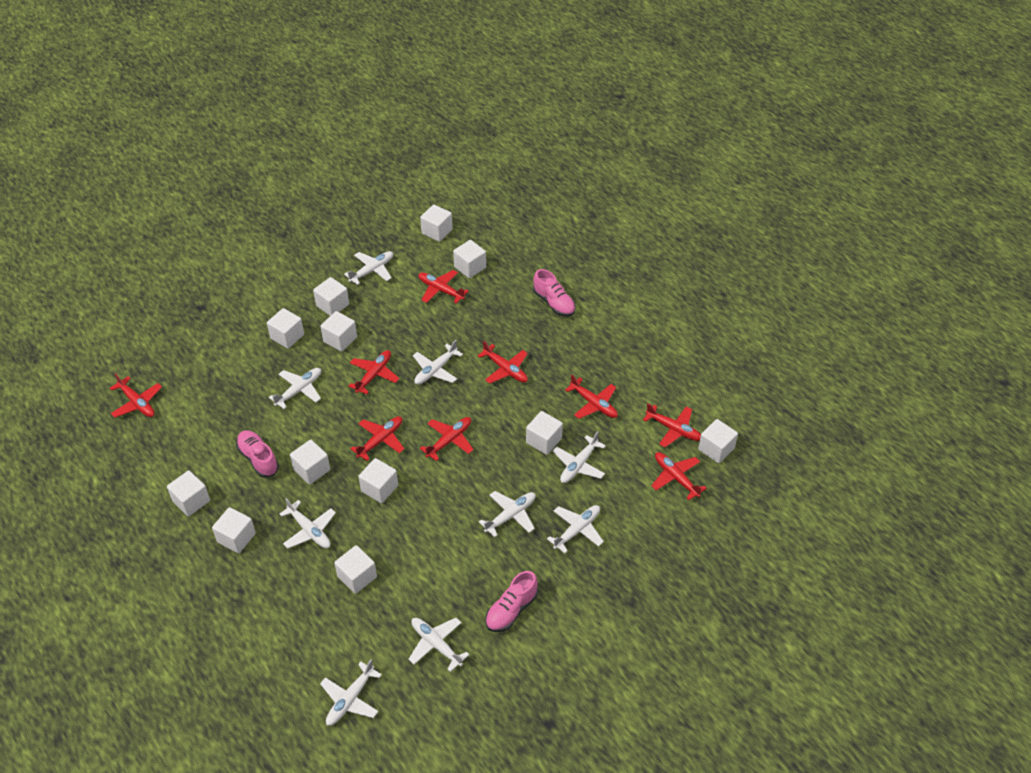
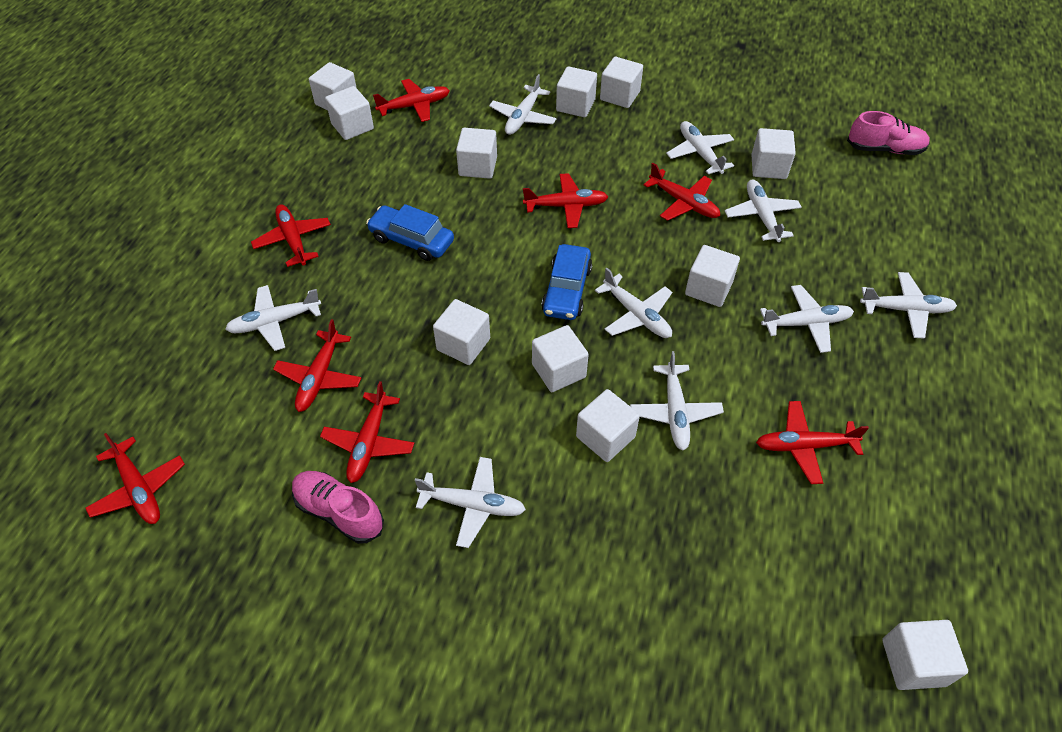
blue car: 0 -> 2
pink shoe: 3 -> 2
red plane: 9 -> 8
white cube: 12 -> 11

